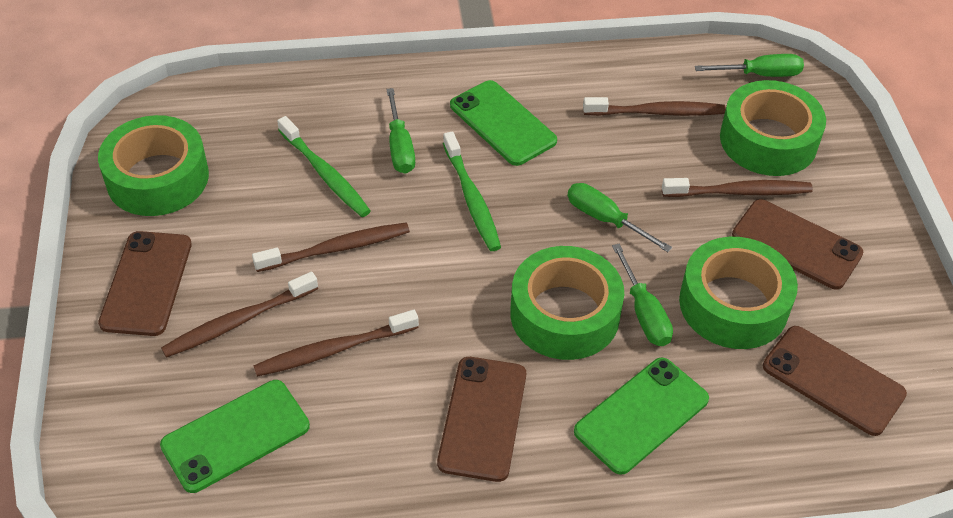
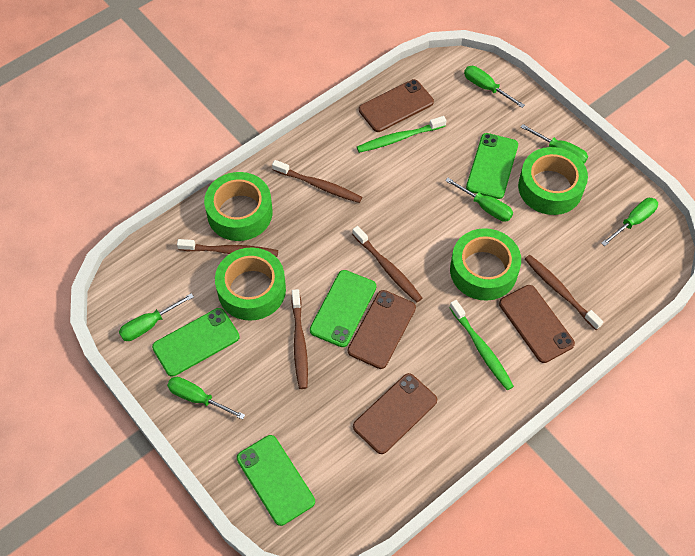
green phone: 3 -> 4
green screwdriver: 4 -> 6

